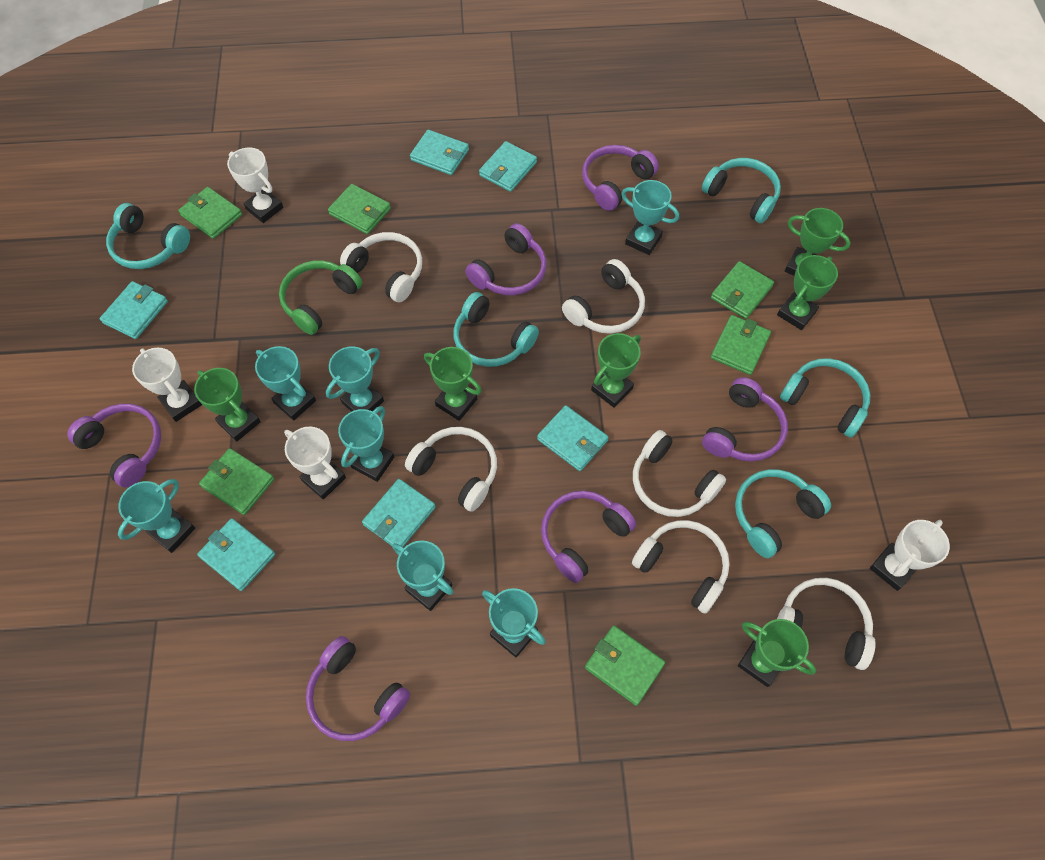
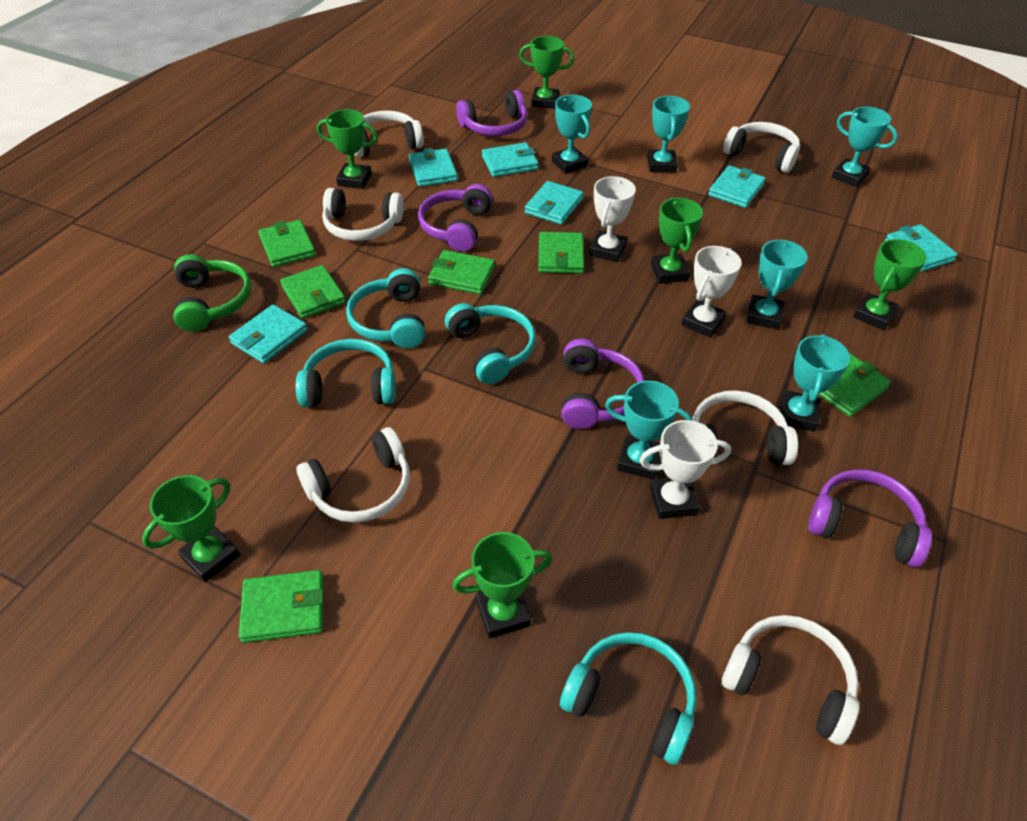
purple headphones: 6 -> 4
turquoise headphones: 5 -> 4
turquoise trophy: 7 -> 6
white trophy: 4 -> 3

